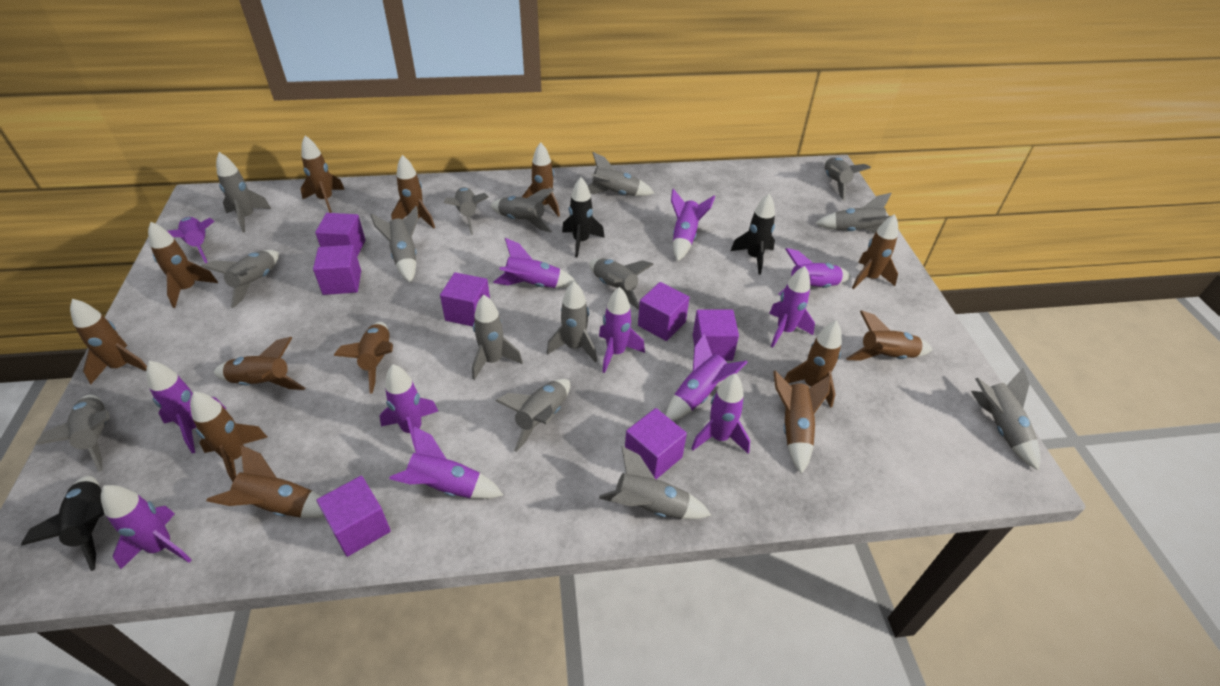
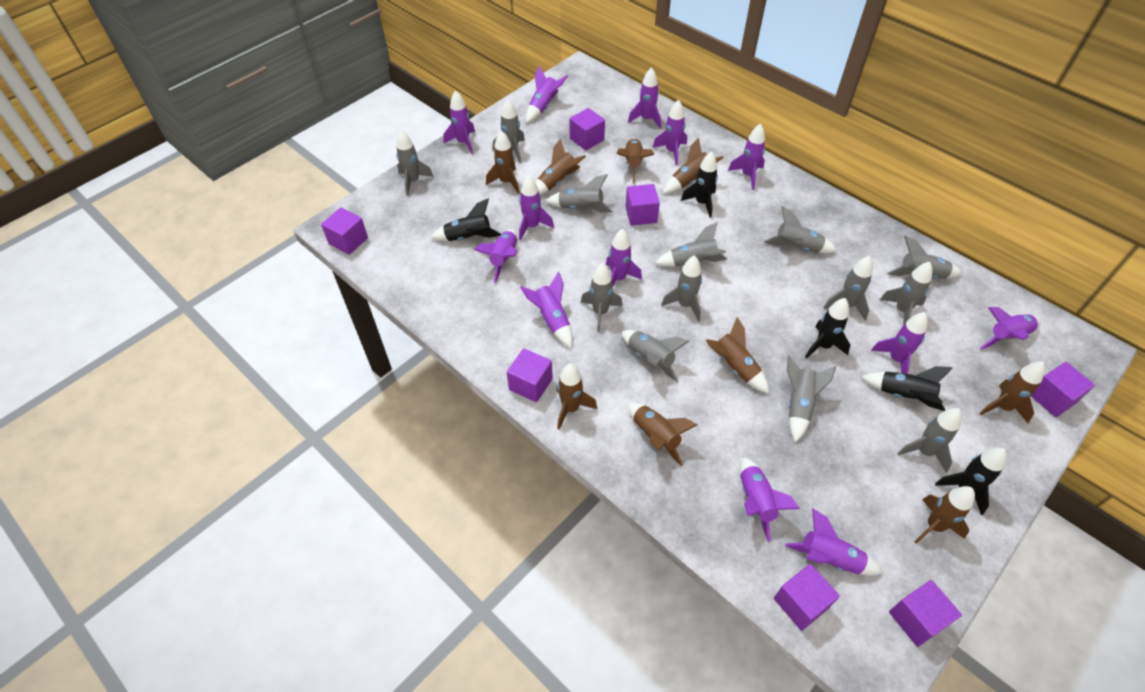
black rocket: 3 -> 5
brown rocket: 13 -> 9
grey rocket: 15 -> 13
purple rocket: 12 -> 13

